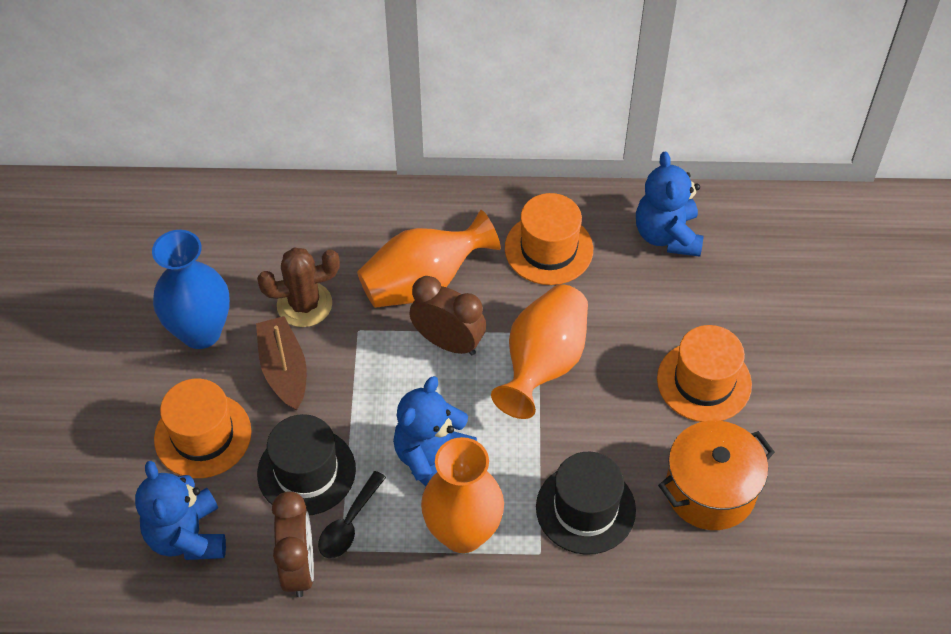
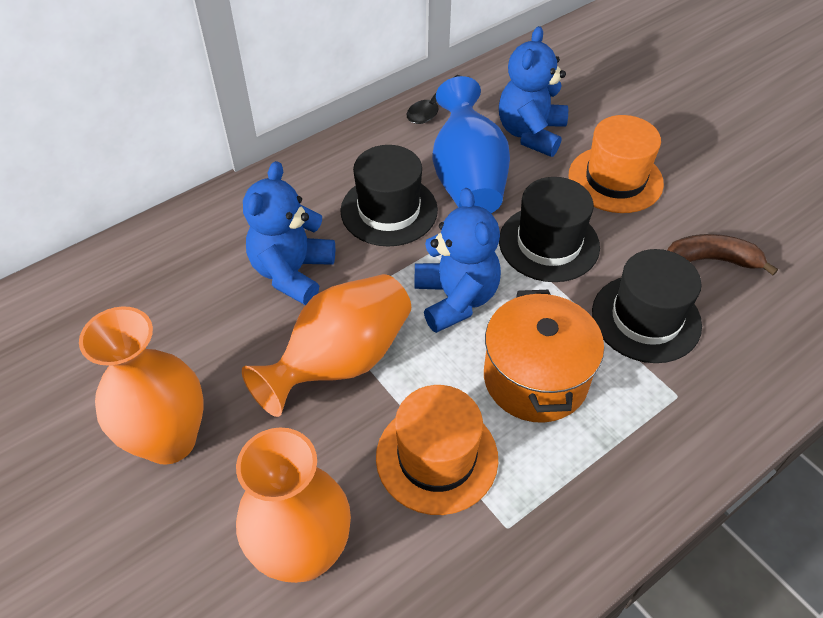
black hat: 2 -> 3
brown banana: 0 -> 1
brown boat: 1 -> 0
brown cactus: 1 -> 0
brown clock: 2 -> 0
orange hat: 3 -> 2

